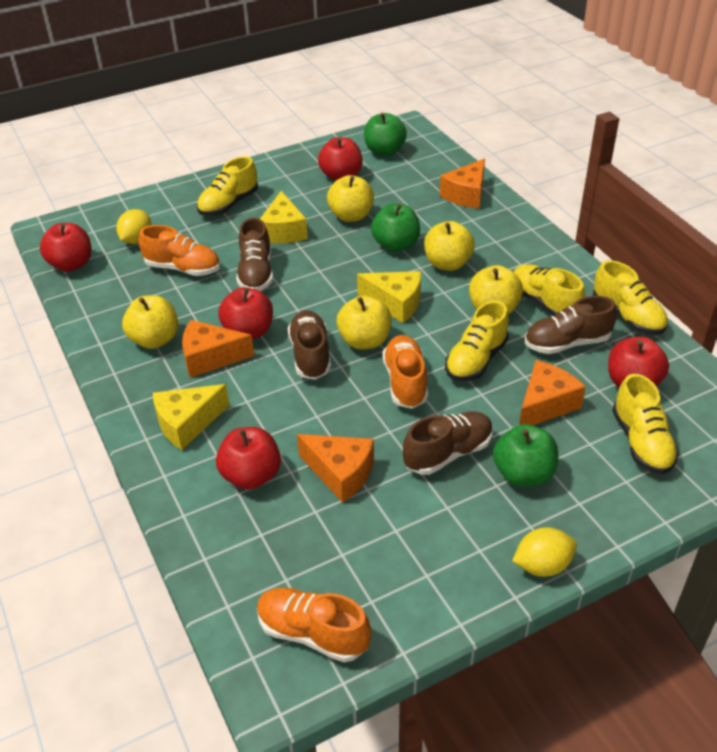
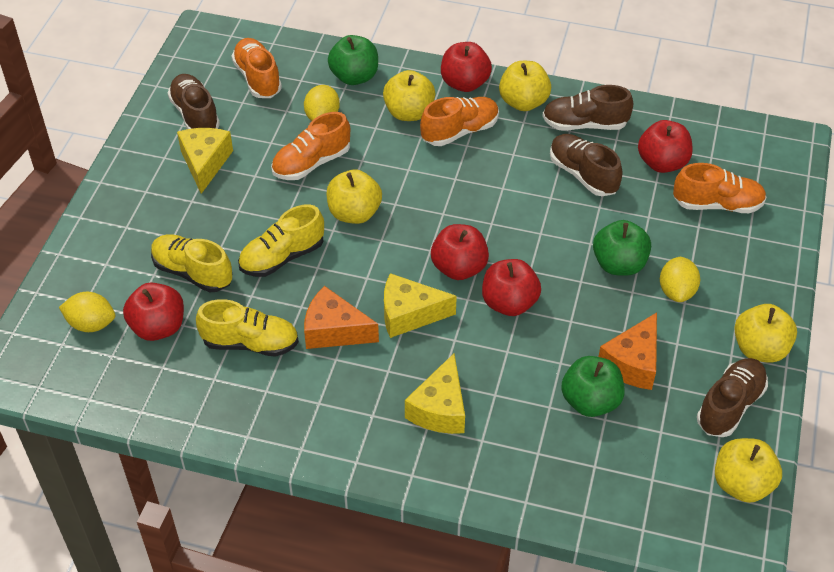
orange cheese: 4 -> 2
orange shoe: 3 -> 4
yellow lemon: 2 -> 3
yellow shoe: 5 -> 3

